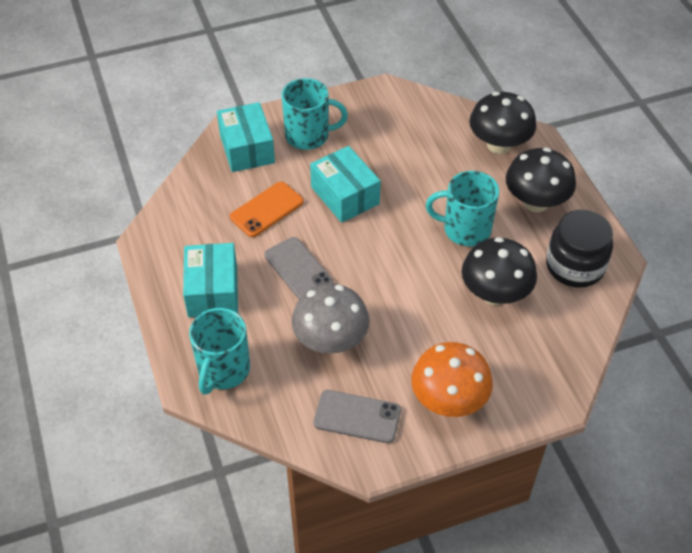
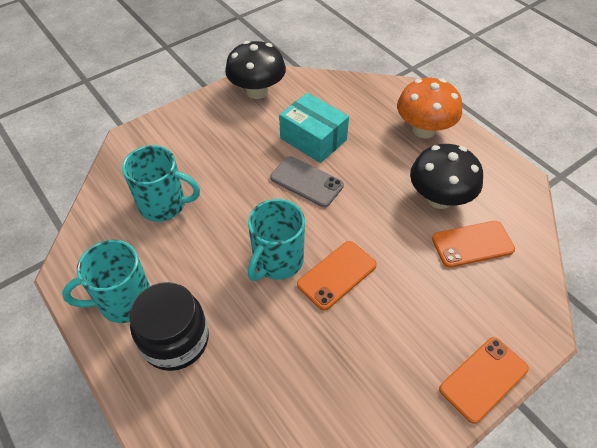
black mushroom: 3 -> 2
grey mushroom: 1 -> 0
grey phone: 2 -> 1
orange phone: 1 -> 3
turquoise box: 3 -> 1

